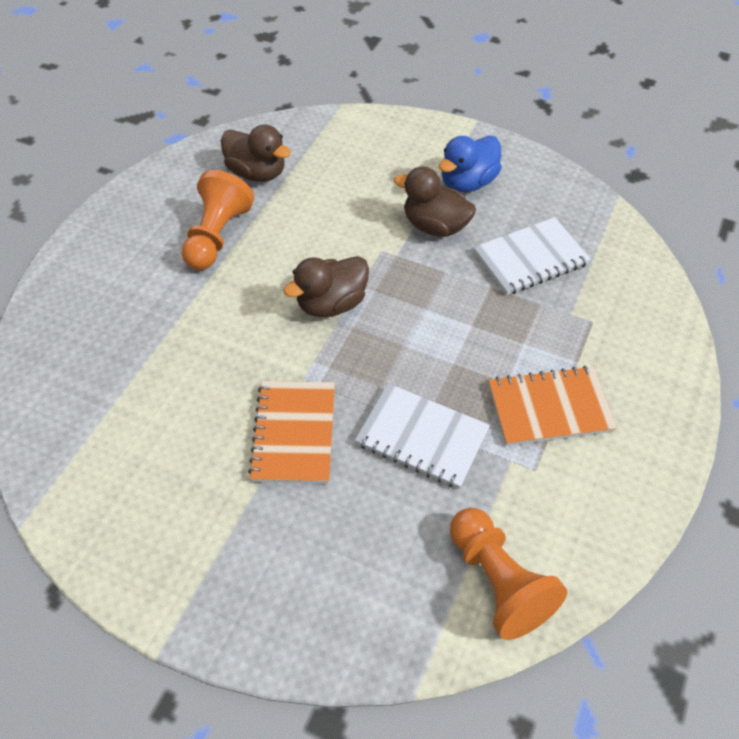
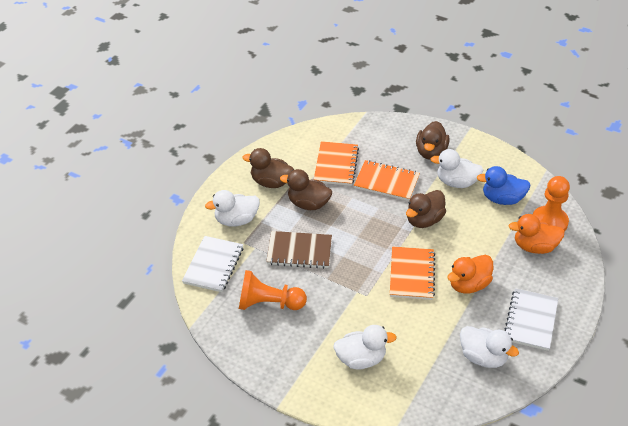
brown duck: 3 -> 4
brown notebook: 0 -> 1
orange duck: 0 -> 2
orange notebook: 2 -> 3
white duck: 0 -> 4

